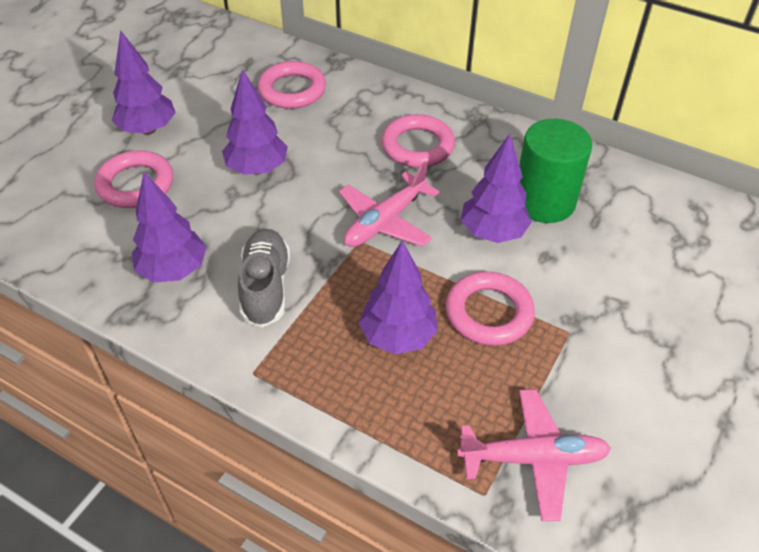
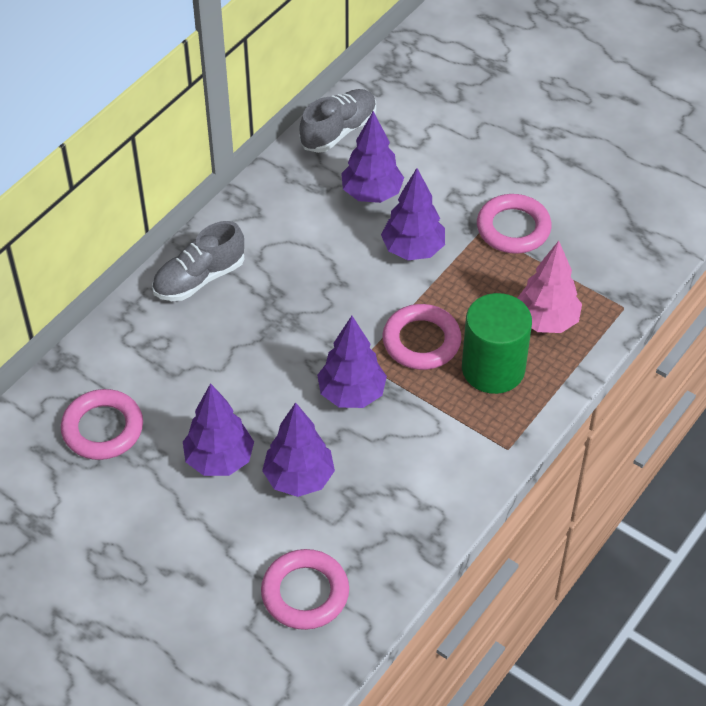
grey shoe: 1 -> 2
pink plane: 2 -> 0
pink tree: 0 -> 1

